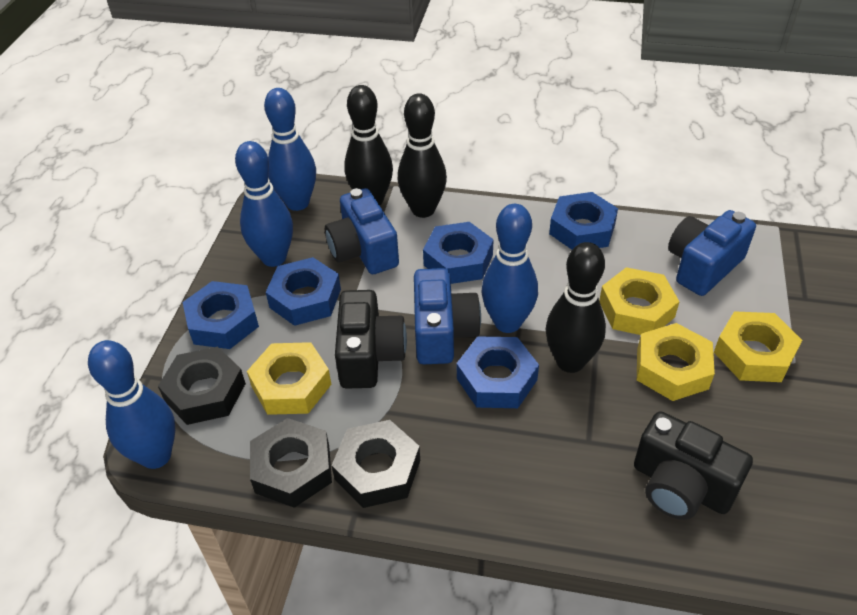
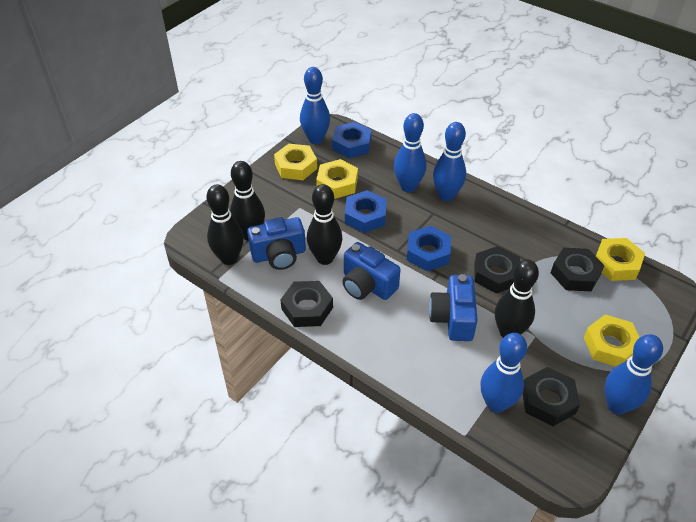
black bowling pin: 3 -> 4
black camera: 2 -> 0
black nut: 3 -> 4
blue bowling pin: 4 -> 5
blue nut: 5 -> 3

